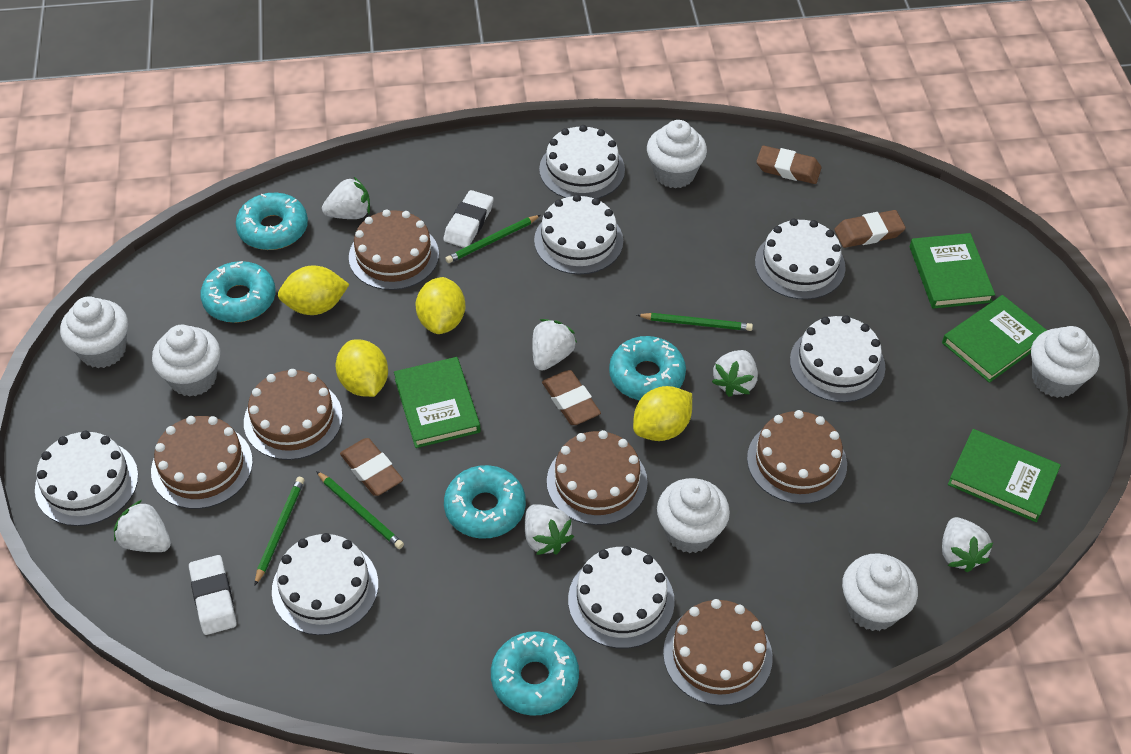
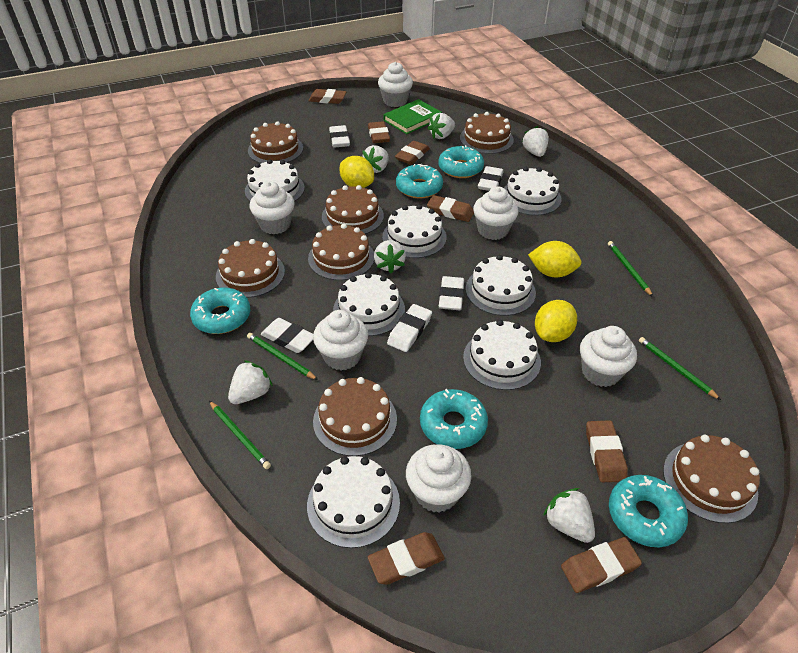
brown cake: 6 -> 7
brown eraser: 4 -> 7
green book: 4 -> 1
white eraser: 2 -> 5
yellow lemon: 4 -> 3

